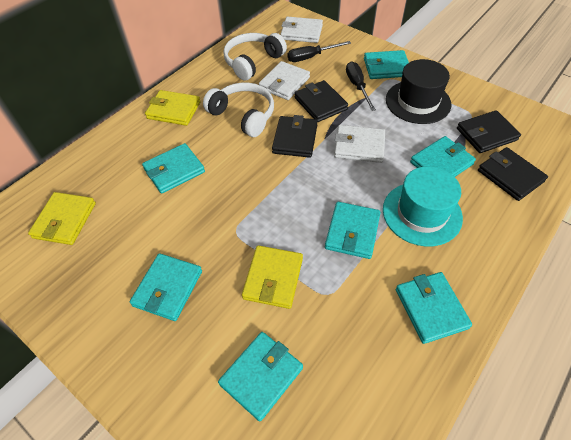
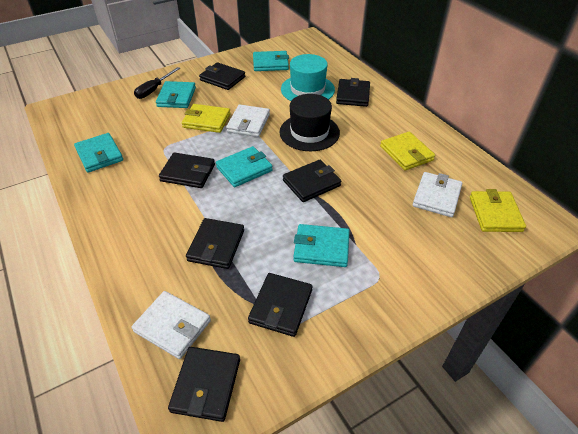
black screwdriver: 2 -> 1
black wallet: 4 -> 7
turquoise wallet: 7 -> 5
white headphones: 2 -> 0

